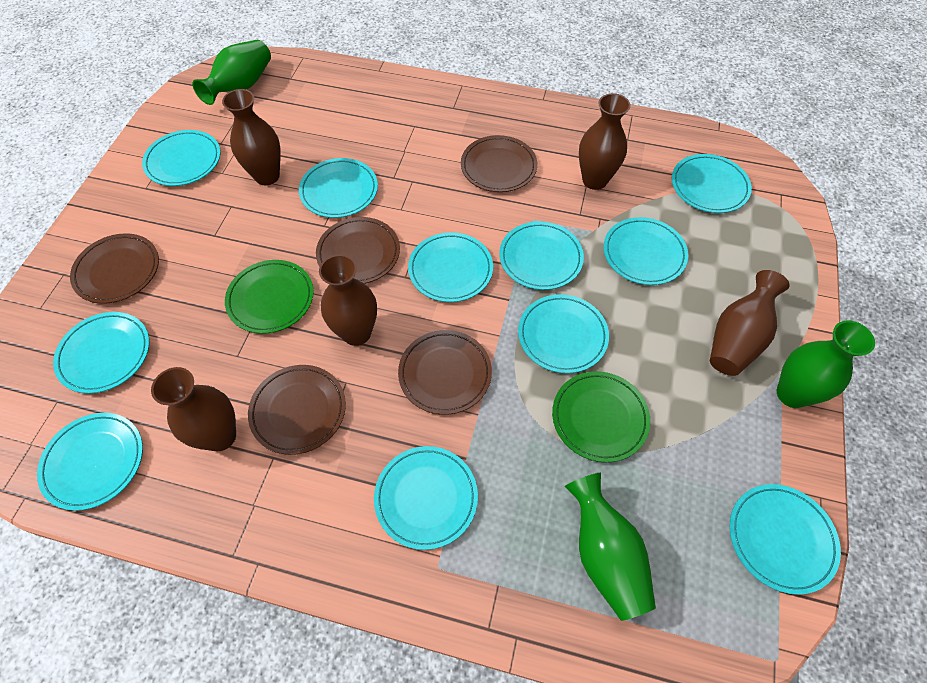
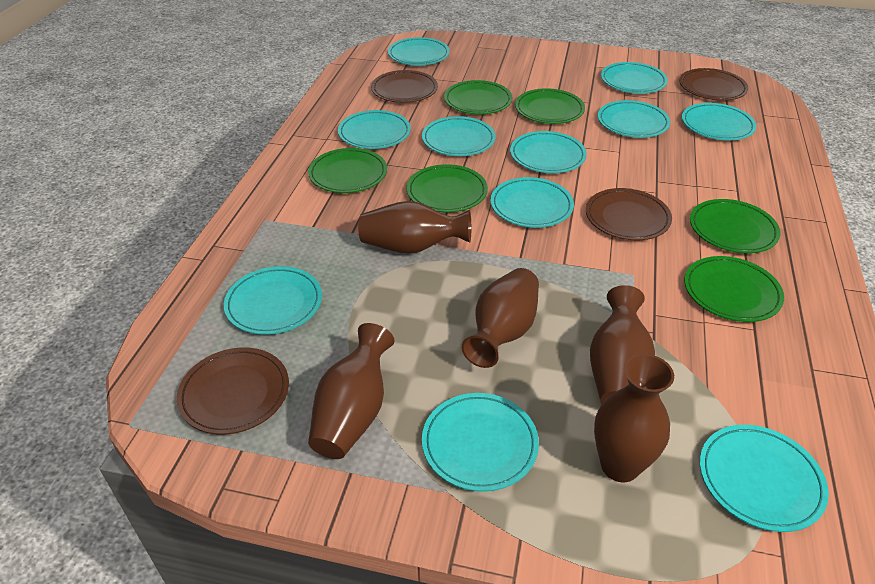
brown plate: 5 -> 4
green plate: 2 -> 6
green vase: 3 -> 0

